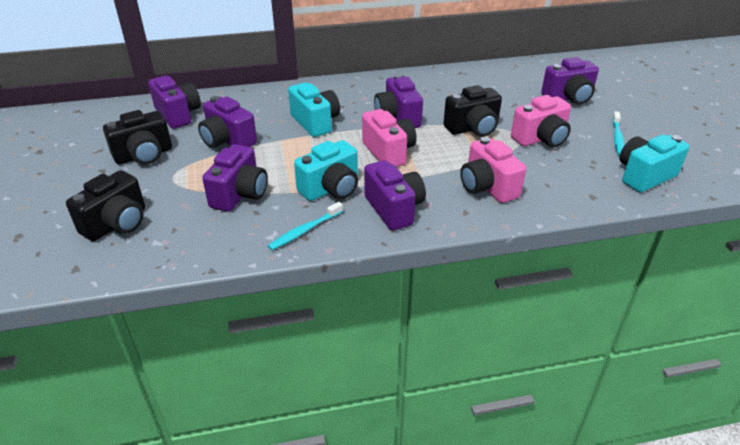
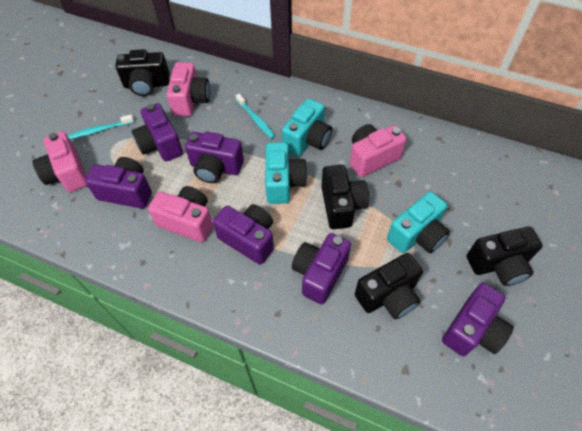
black camera: 3 -> 4
pink camera: 3 -> 4

